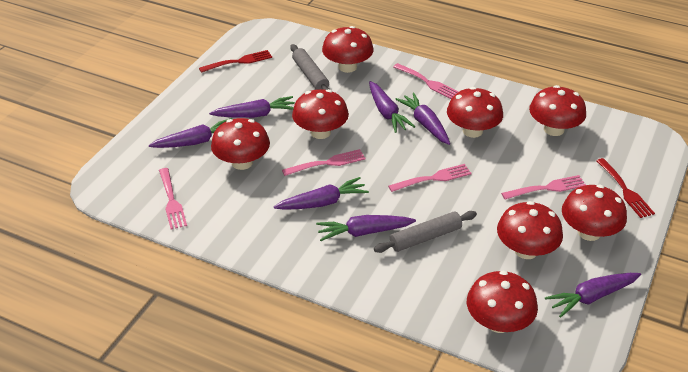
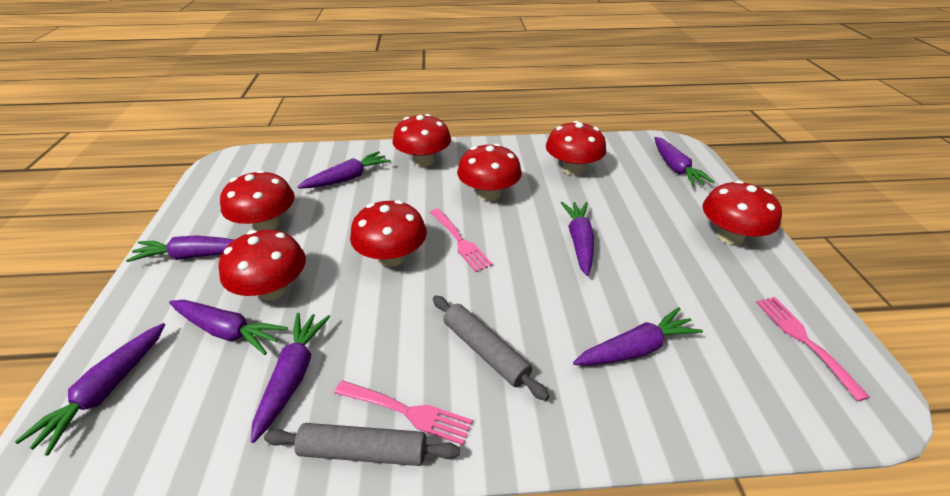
pink fork: 5 -> 3
purple carrot: 7 -> 8
red fork: 2 -> 0
red mushroom: 8 -> 7

